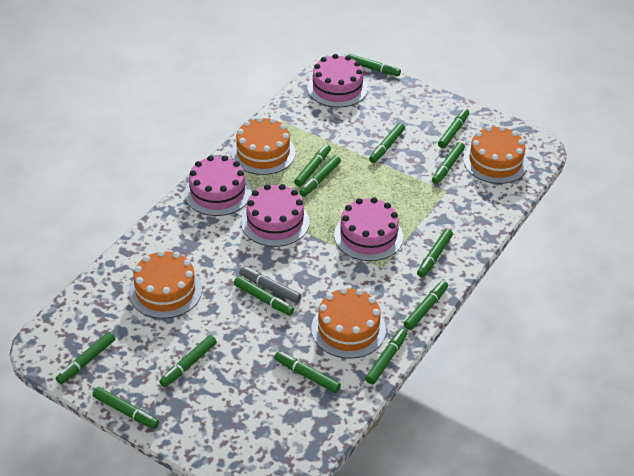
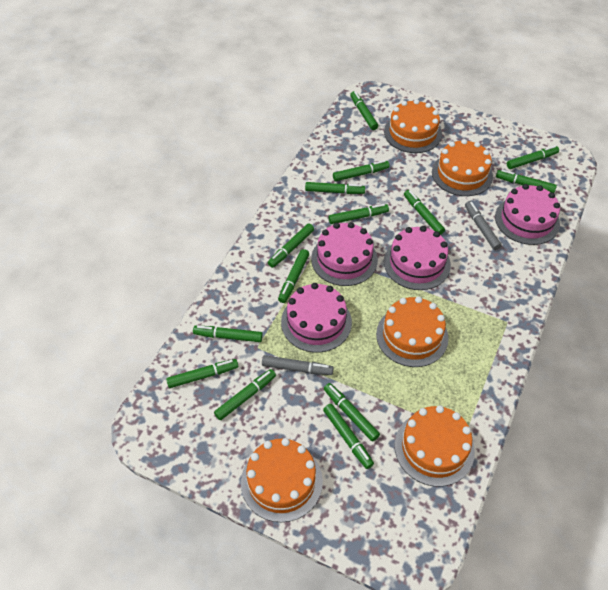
grey marker: 1 -> 2
orange cake: 4 -> 5

